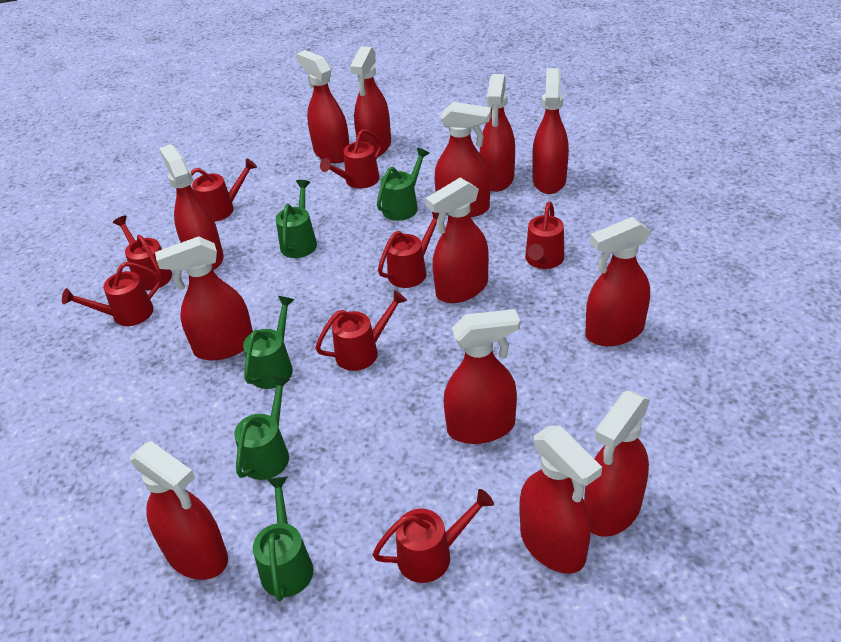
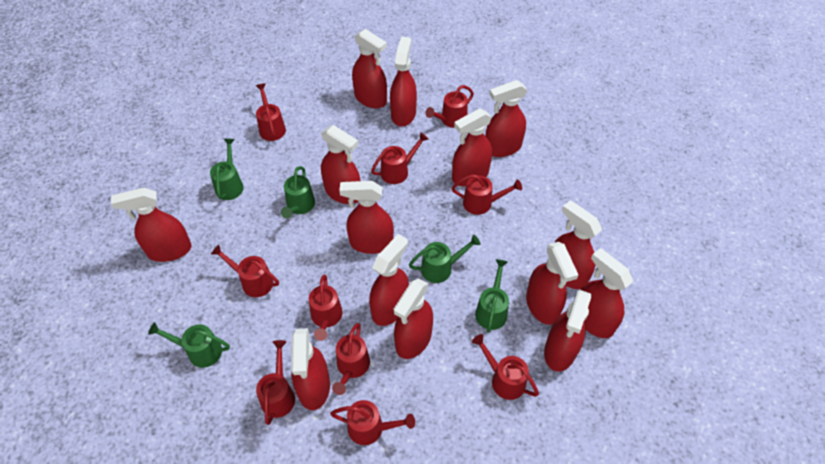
red spray bottle: 13 -> 14
red watering can: 8 -> 10

